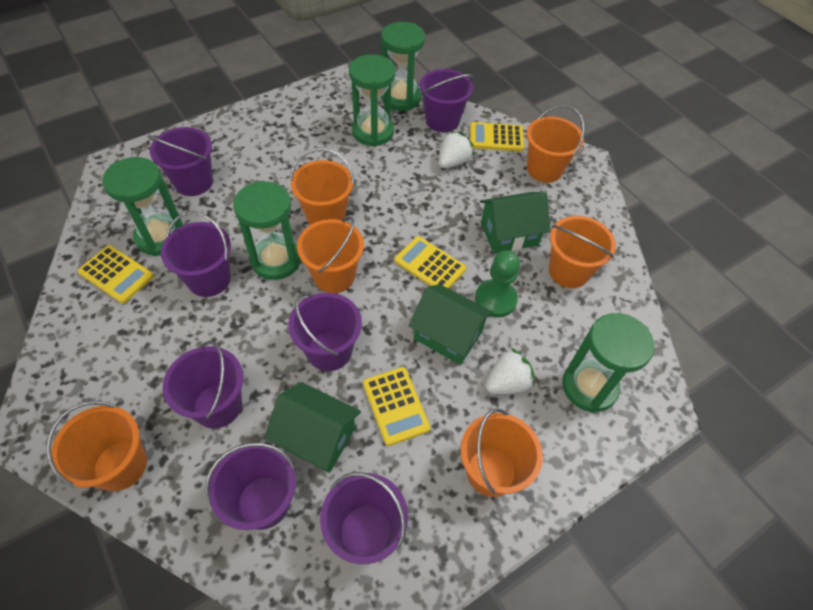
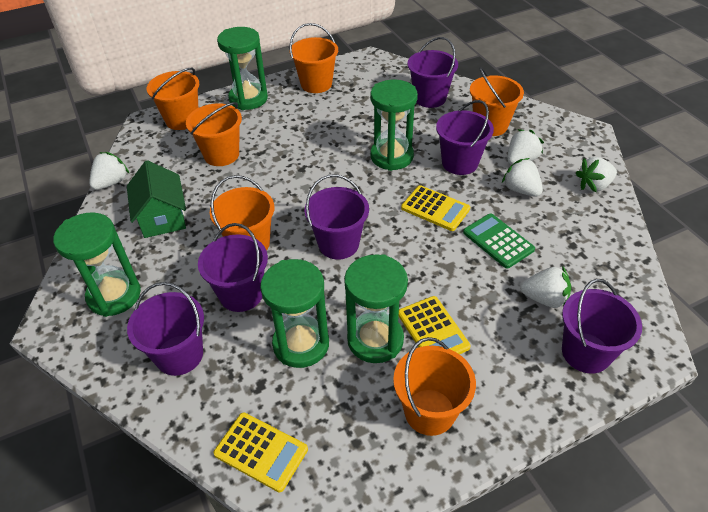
green calculator: 0 -> 1
green house: 3 -> 1
green pawn: 1 -> 0
purple bucket: 7 -> 6
white strawberry: 2 -> 5
yellow calculator: 4 -> 3

